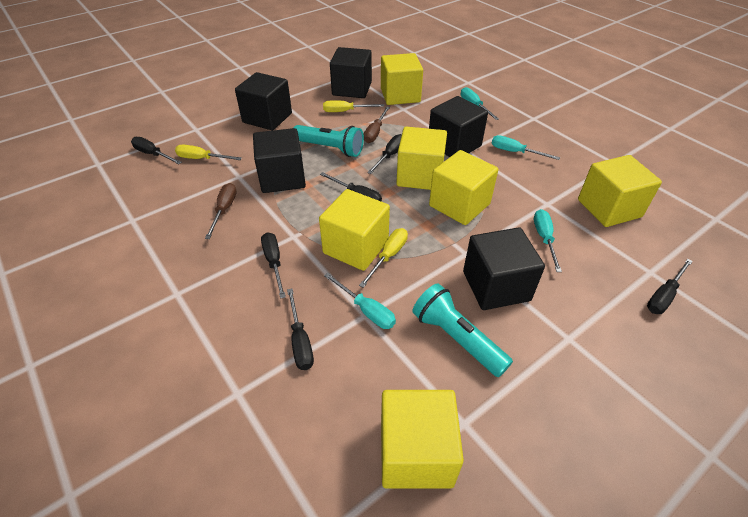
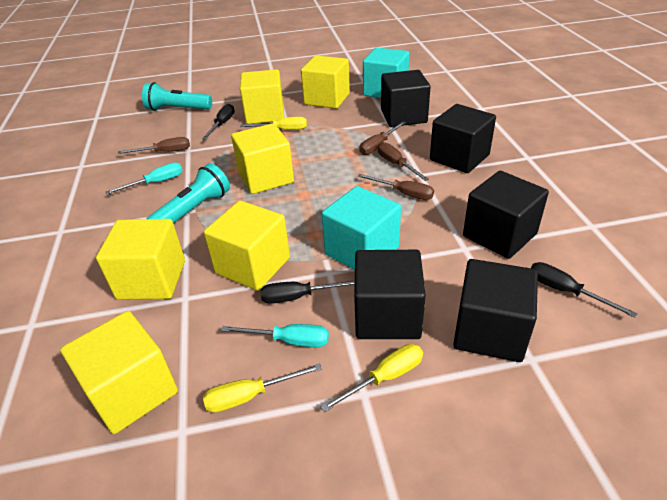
black screwdriver: 6 -> 3
brown screwdriver: 2 -> 4
turquoise cube: 0 -> 2
turquoise screwdriver: 4 -> 2

